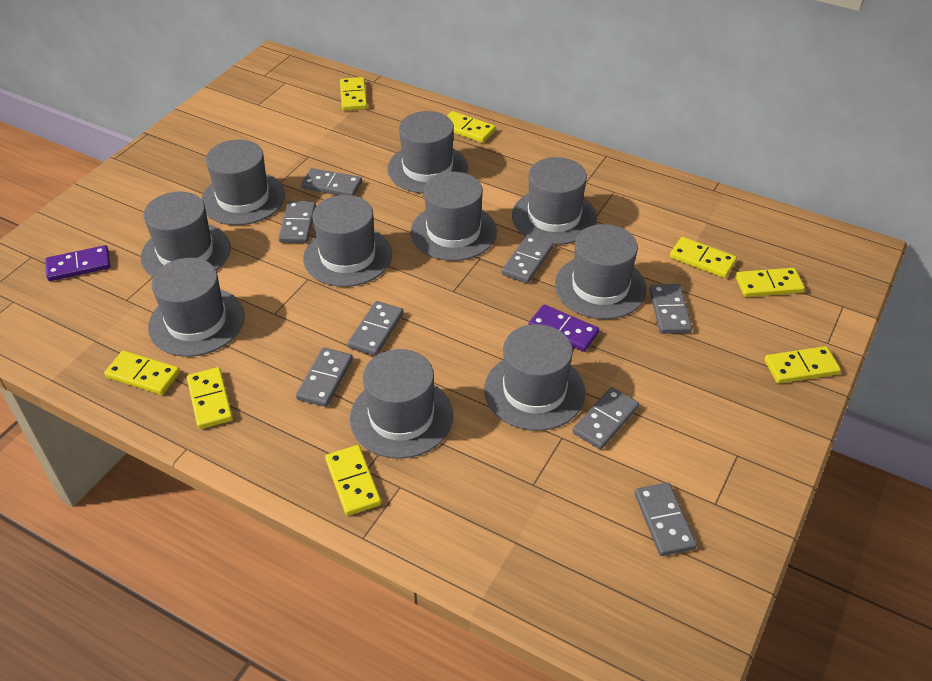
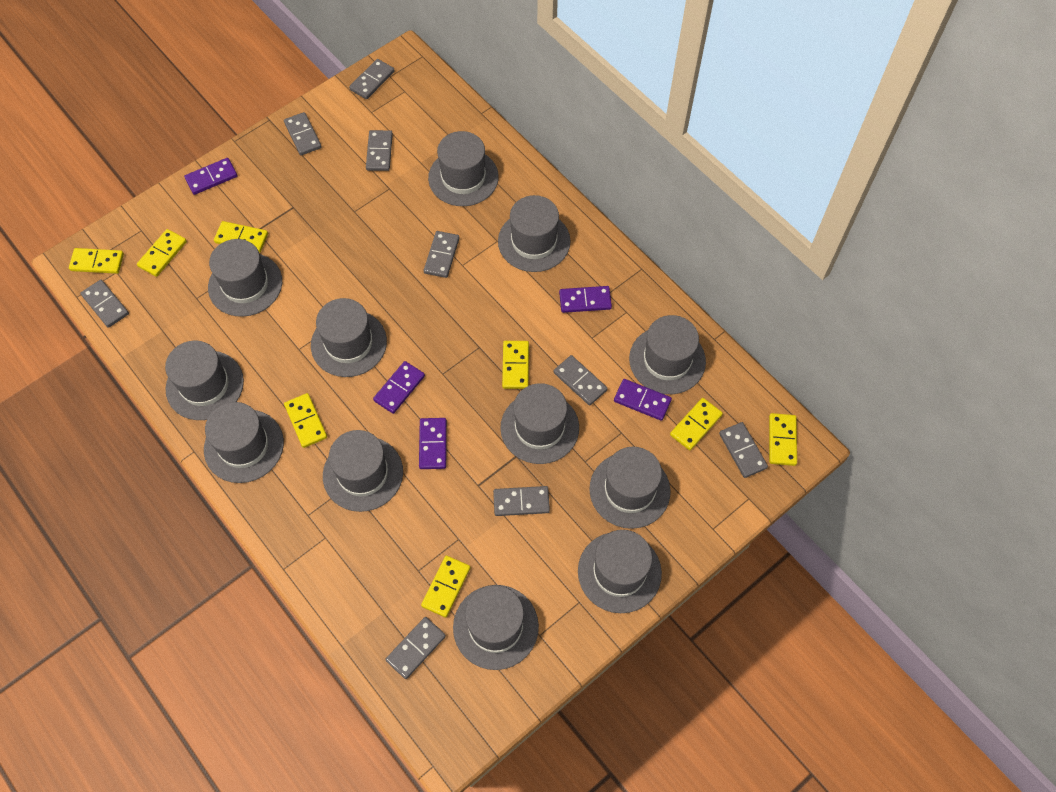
grey domino: 8 -> 9
grey hat: 10 -> 12
purple domino: 2 -> 5

